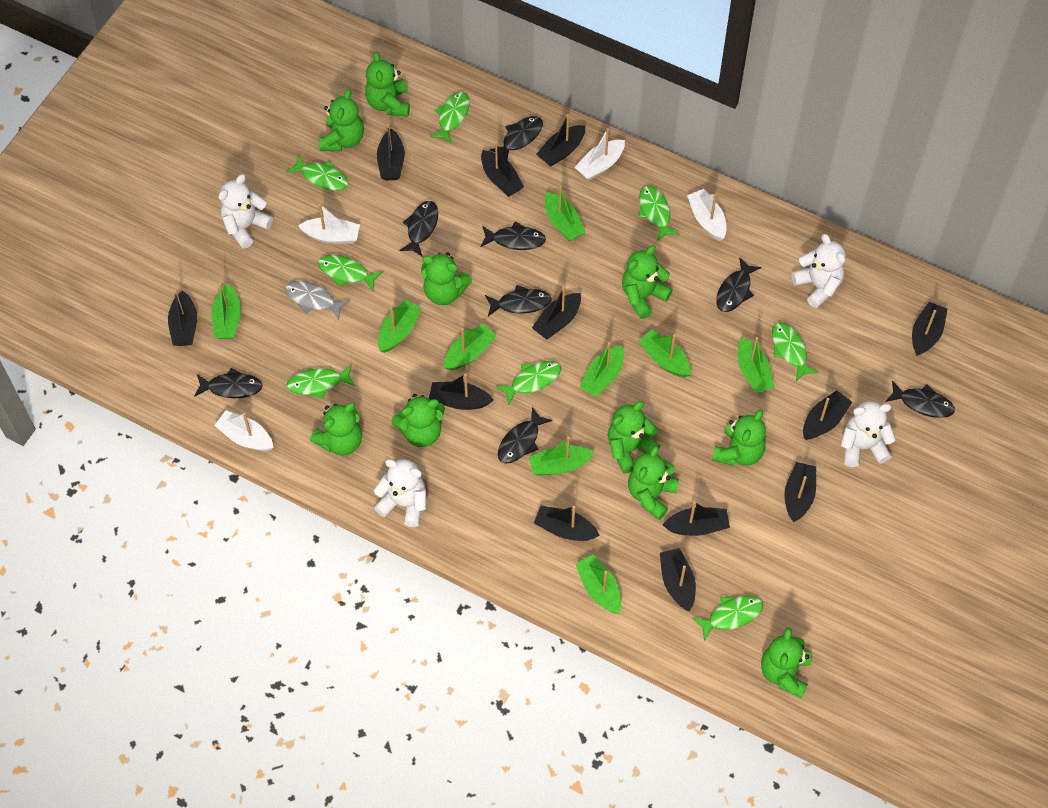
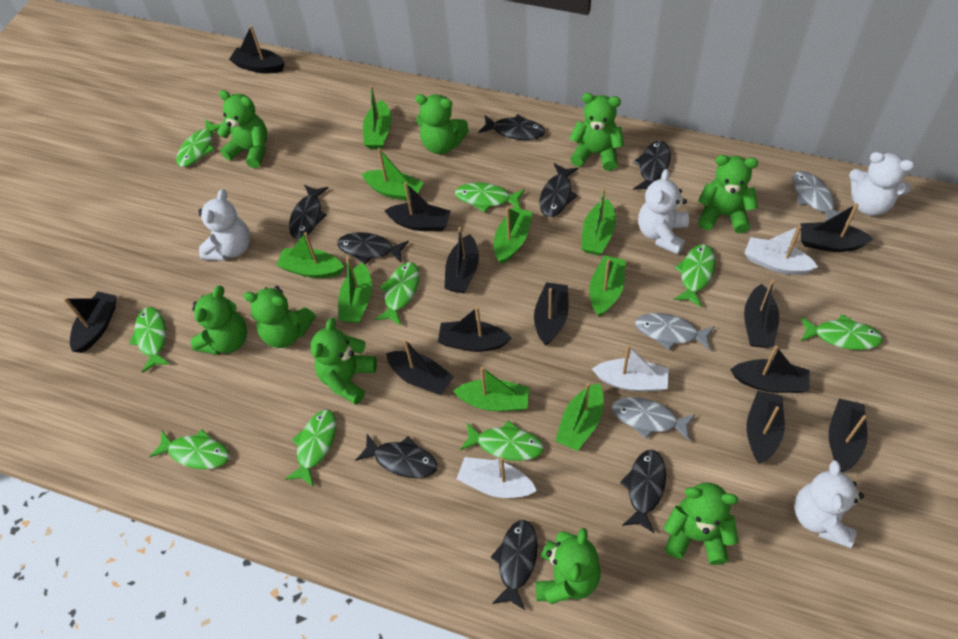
green fish: 8 -> 9
green teddy bear: 10 -> 9
grey fish: 1 -> 3
white boat: 4 -> 3

